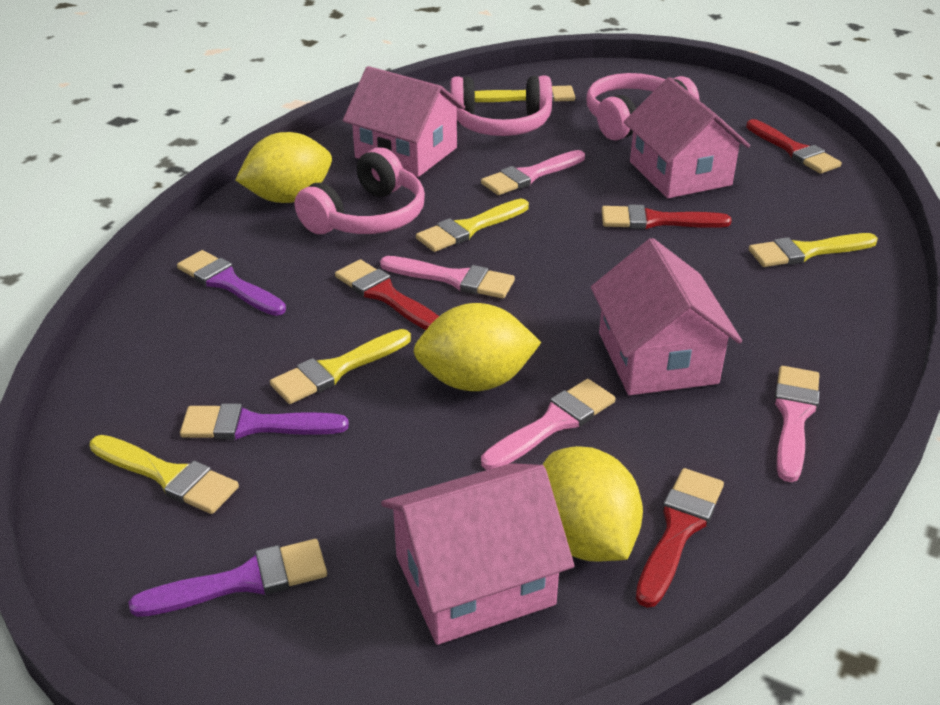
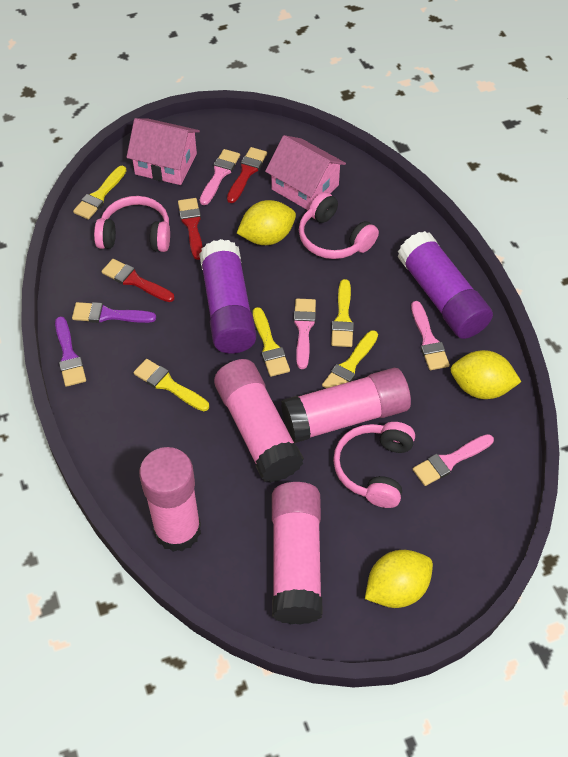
pink glue stick: 0 -> 4
pink house: 4 -> 2
purple brush: 3 -> 2
purple glue stick: 0 -> 2
red brush: 4 -> 3

